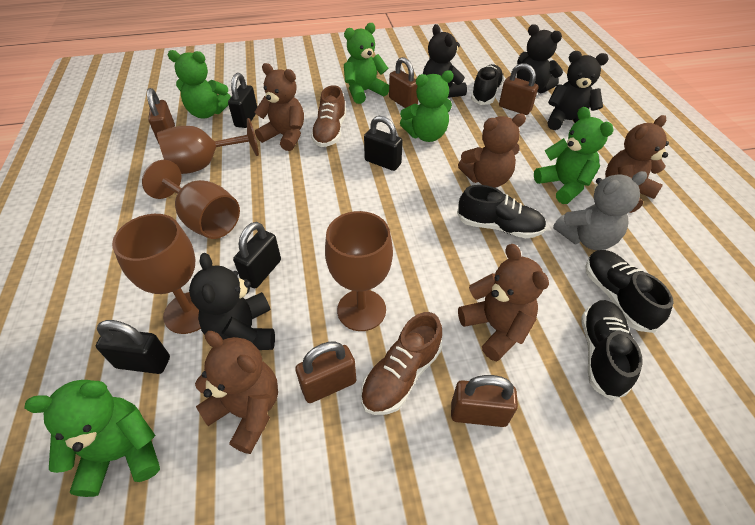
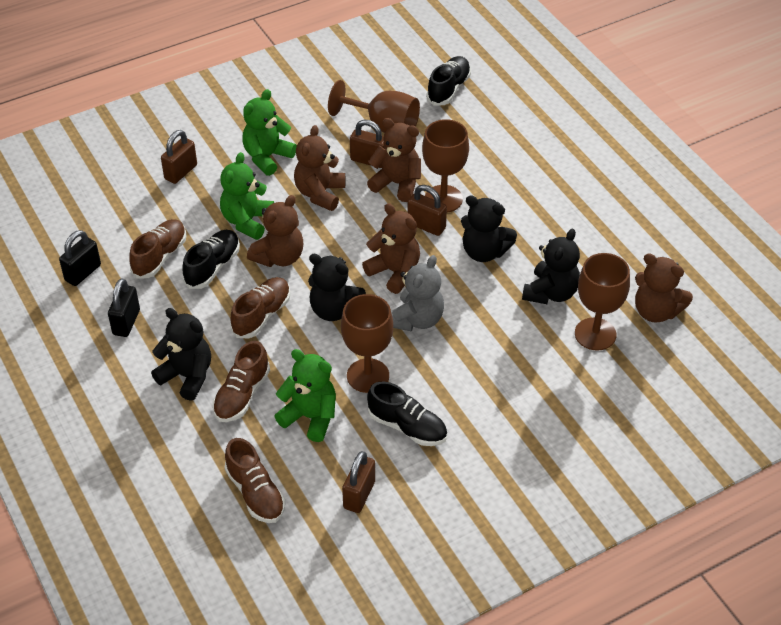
black padlock: 4 -> 2
black shoe: 4 -> 3
brown padlock: 5 -> 4
brown shoe: 2 -> 4
green teddy bear: 5 -> 3

